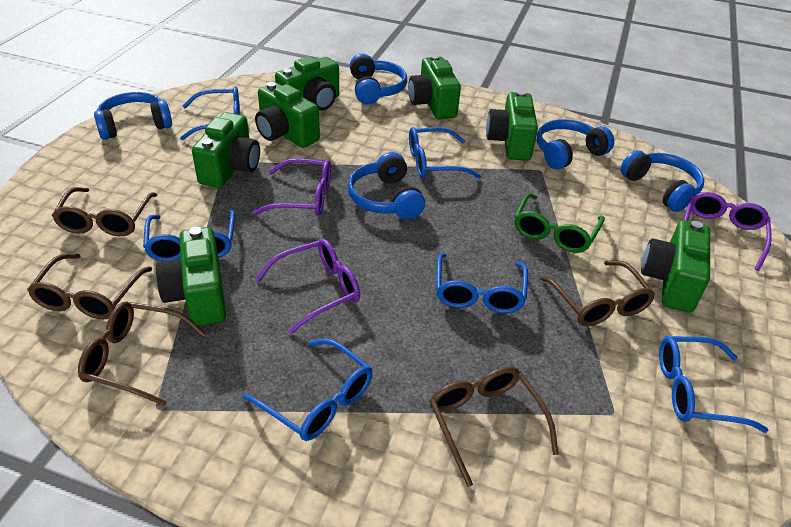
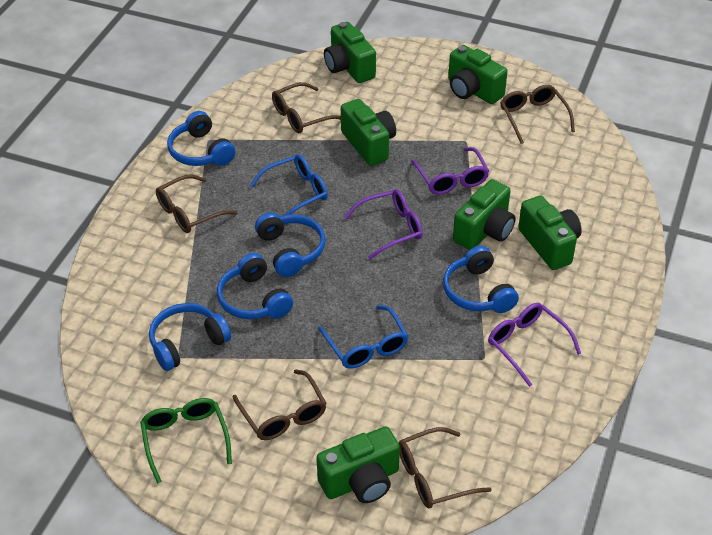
blue glasses: 6 -> 2
green camera: 7 -> 6

